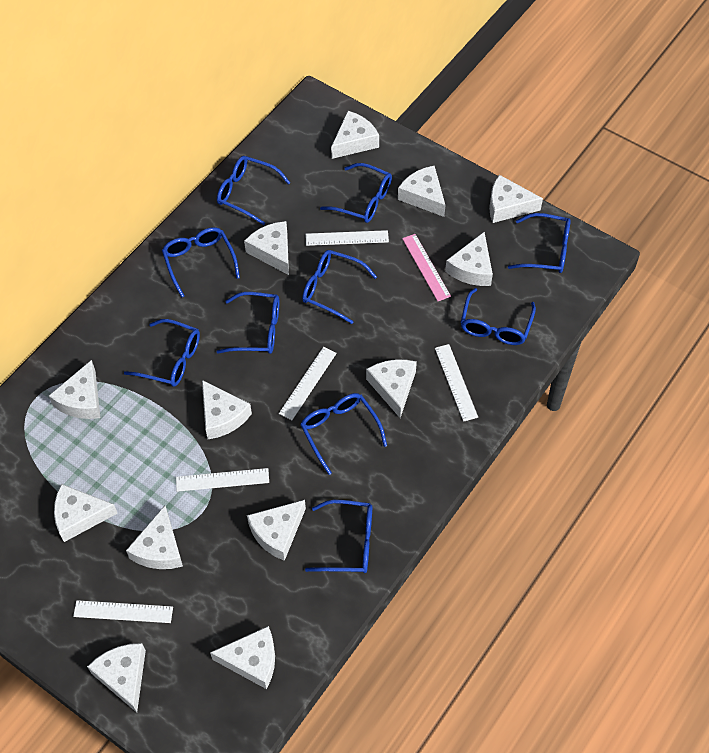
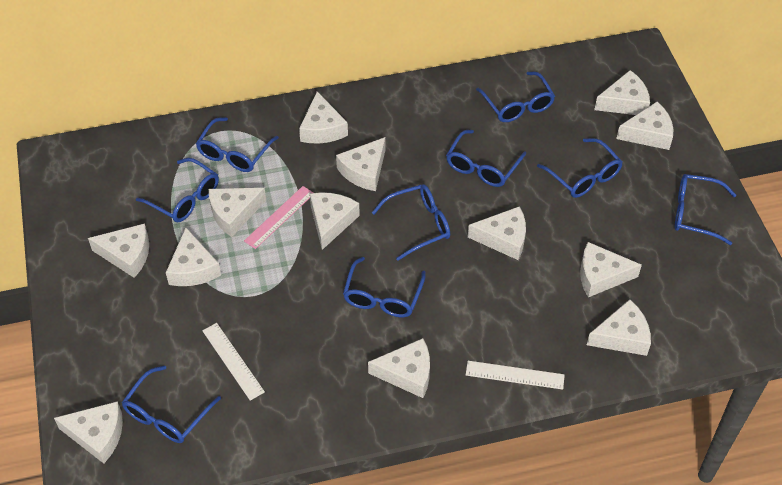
blue glasses: 10 -> 9
white ruler: 5 -> 2

